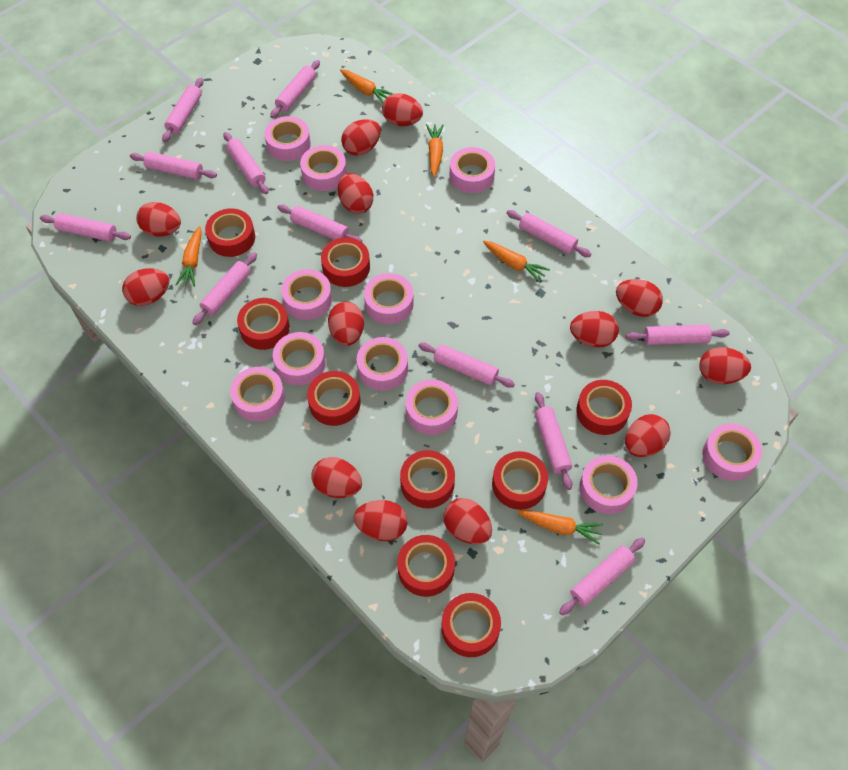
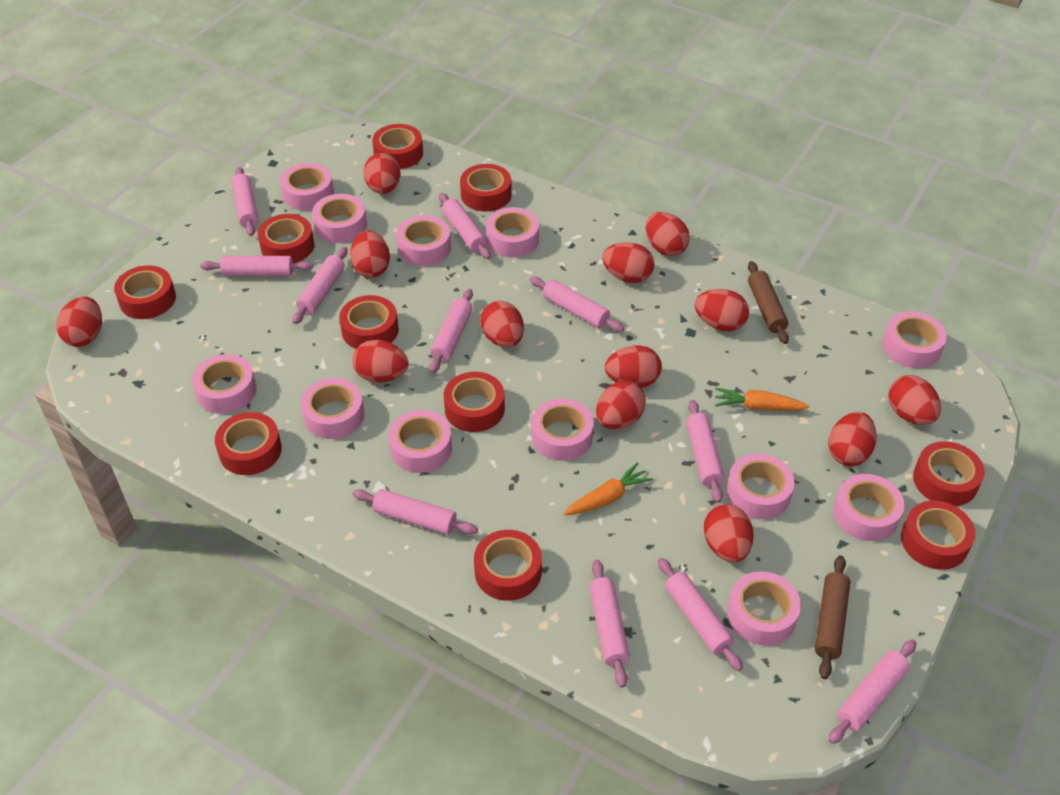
brown rolling pin: 0 -> 2
orange carrot: 5 -> 2
pink rolling pin: 12 -> 11
pink tape: 11 -> 12
red tape: 9 -> 10

